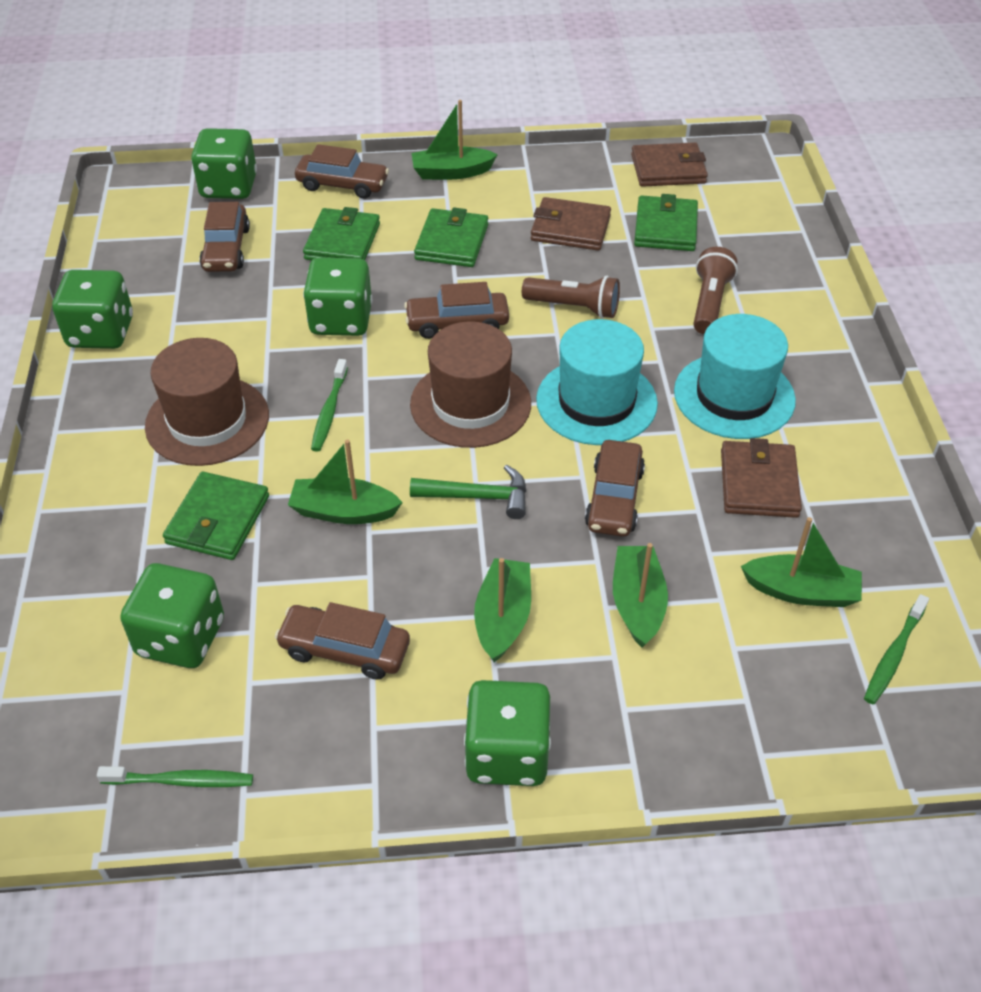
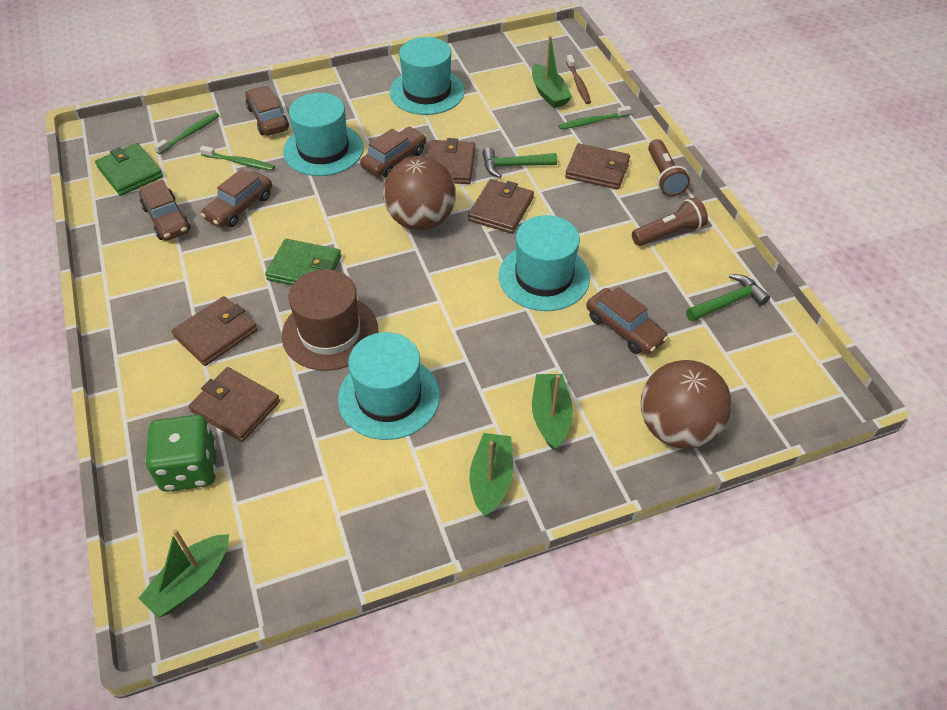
brown ball: 0 -> 2
brown hat: 2 -> 1
brown toothbrush: 0 -> 1
brown wallet: 3 -> 5
green boat: 5 -> 4
green dice: 5 -> 1
green hammer: 1 -> 2
green wallet: 4 -> 2
turquoise hat: 2 -> 4

